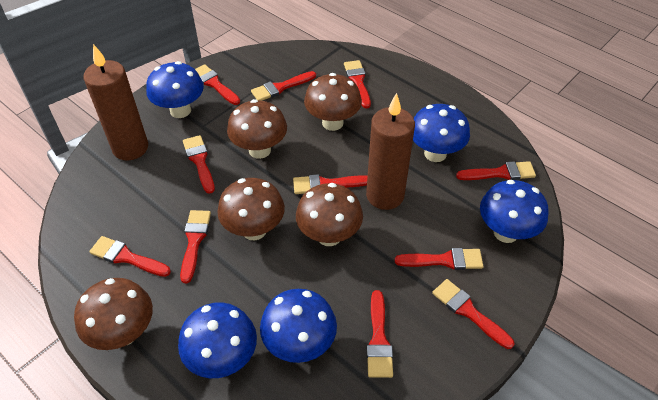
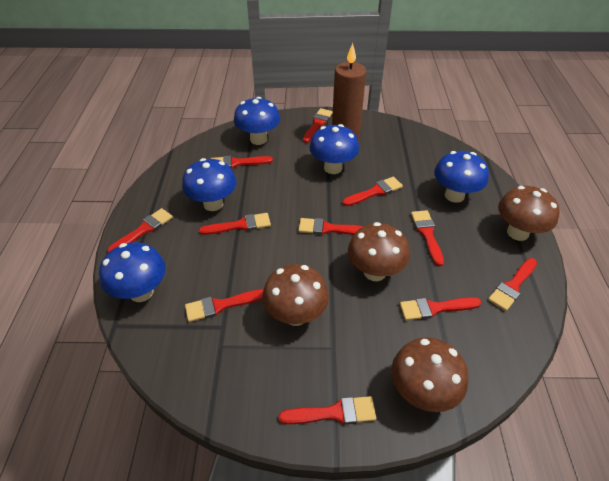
brown candle: 2 -> 1
brown mushroom: 5 -> 4

